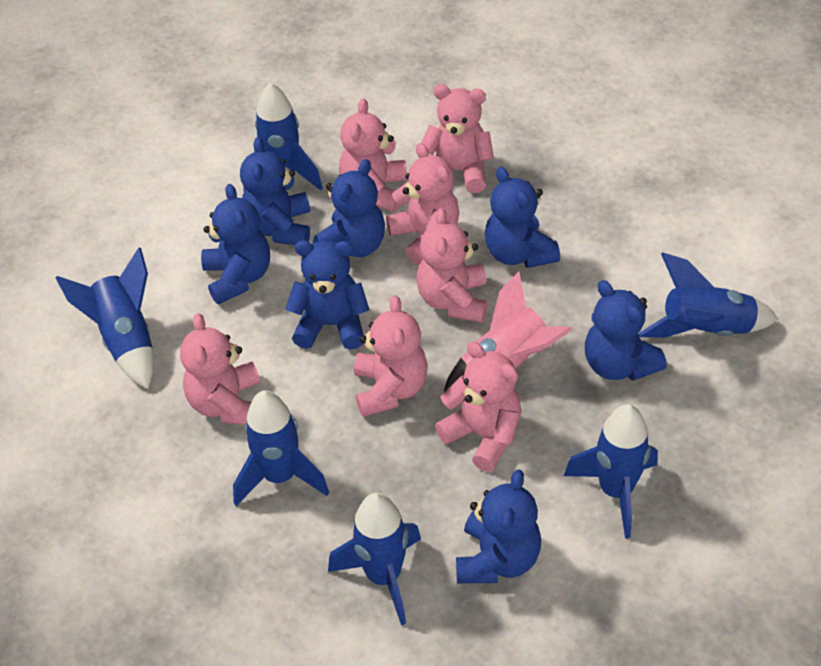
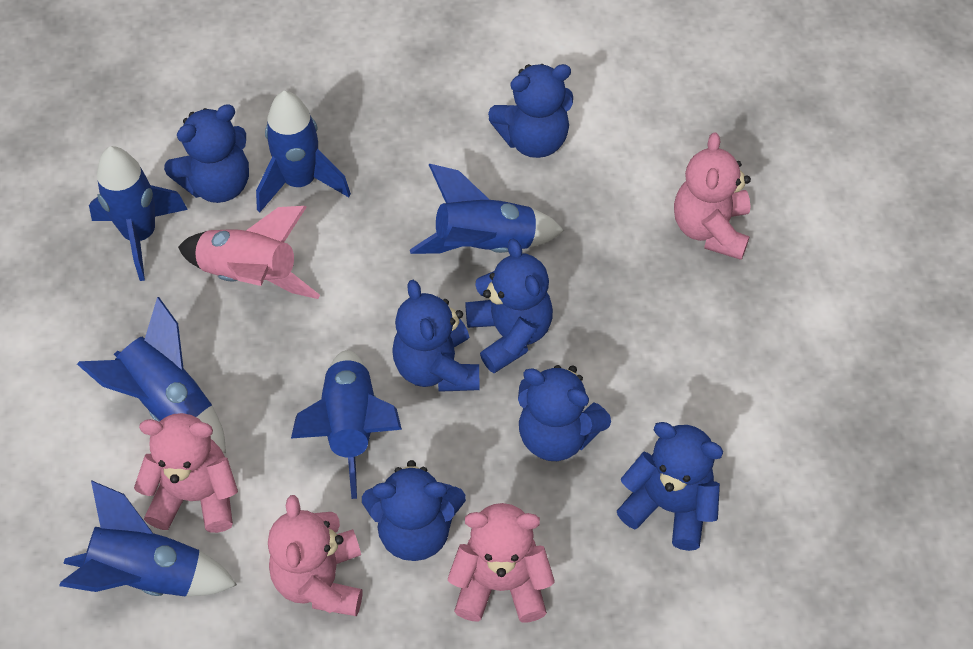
pink teddy bear: 7 -> 4

